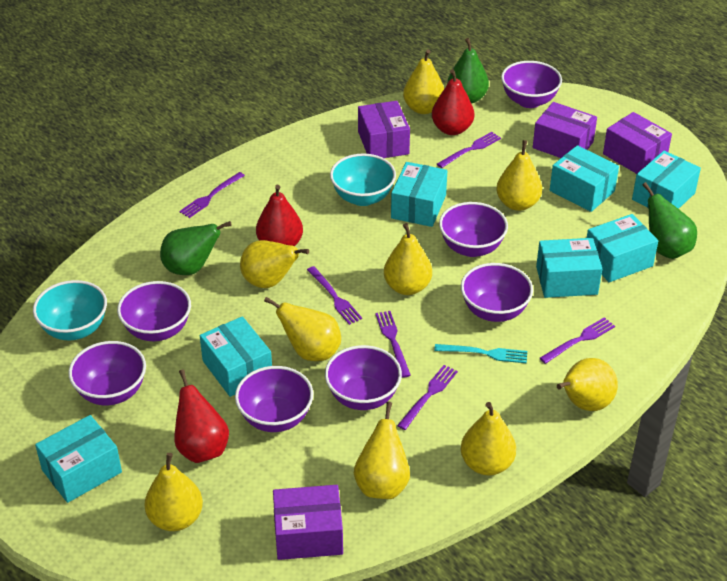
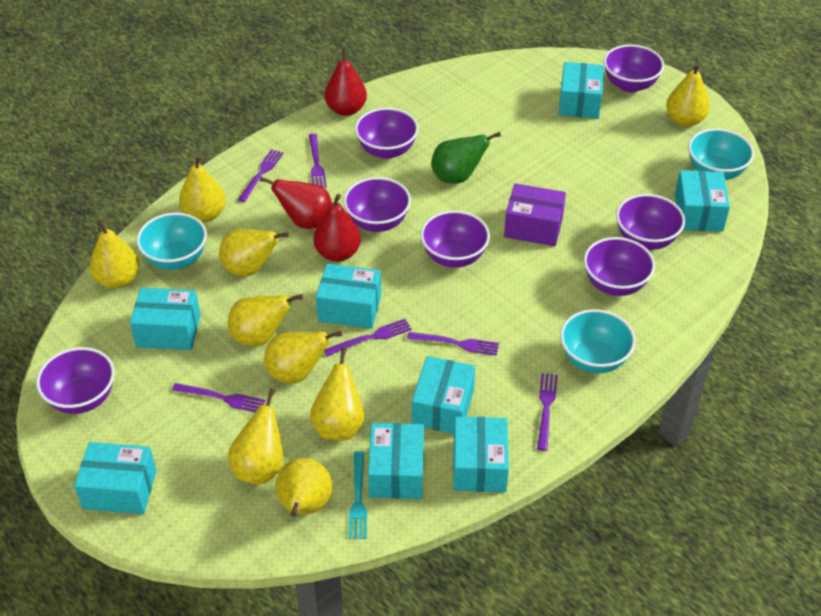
green pear: 3 -> 1
purple box: 4 -> 1
turquoise bowl: 2 -> 3
turquoise box: 7 -> 8

